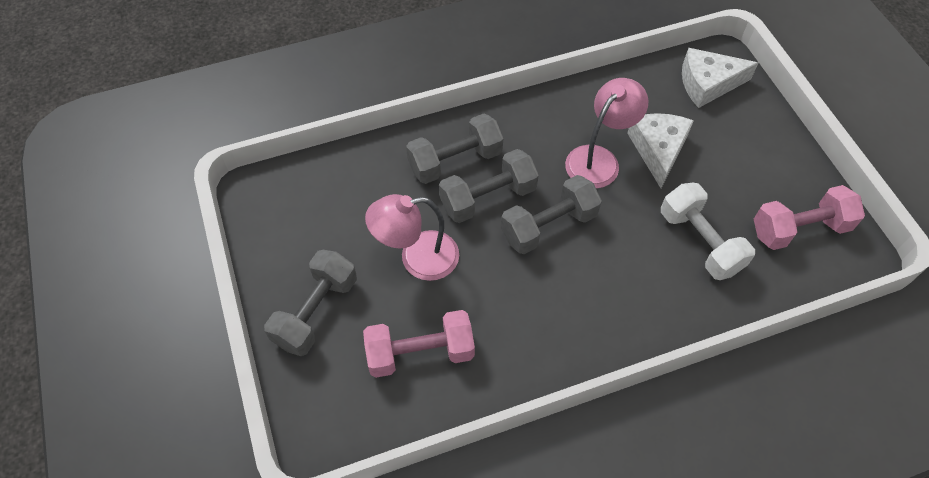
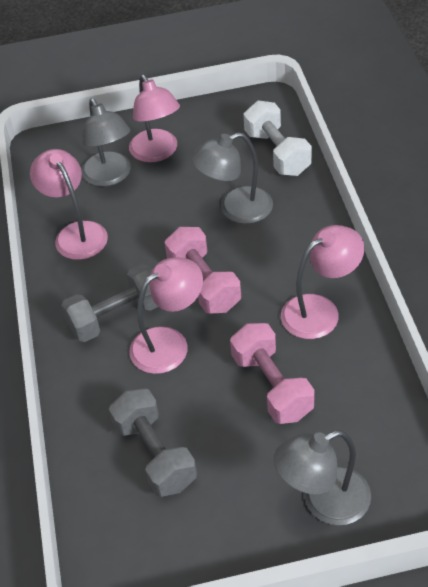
grey dumbbell: 4 -> 2
grey lamp: 0 -> 3
pink lamp: 2 -> 4
white cheese: 2 -> 0

